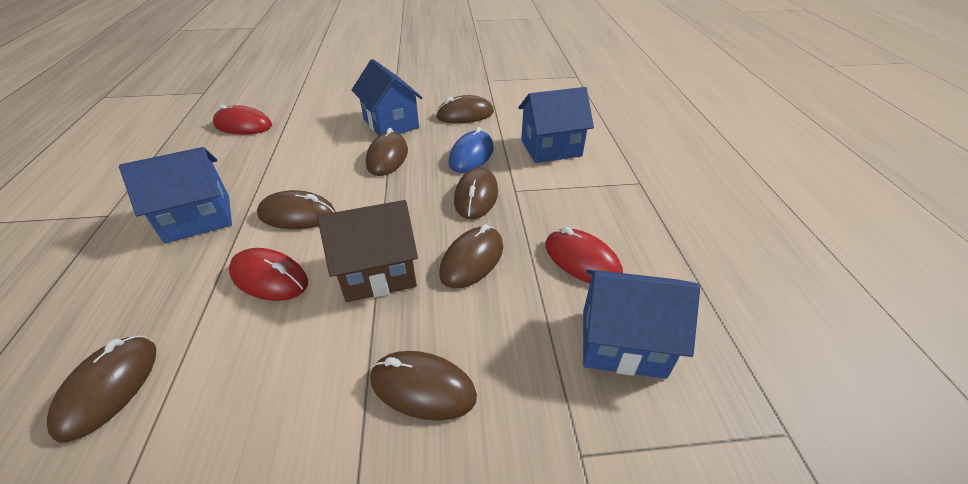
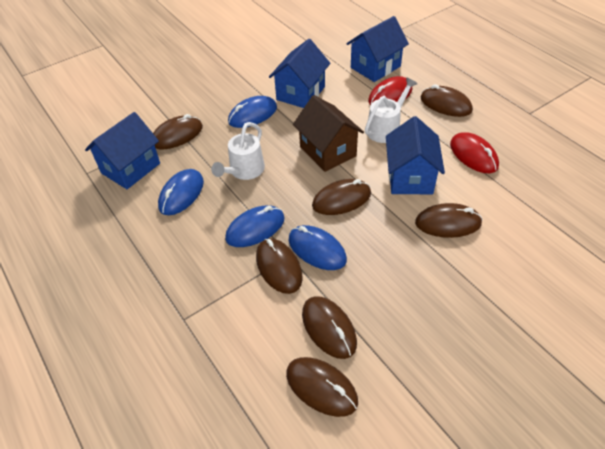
blue mouse: 1 -> 4
red mouse: 3 -> 2
white watering can: 0 -> 2

